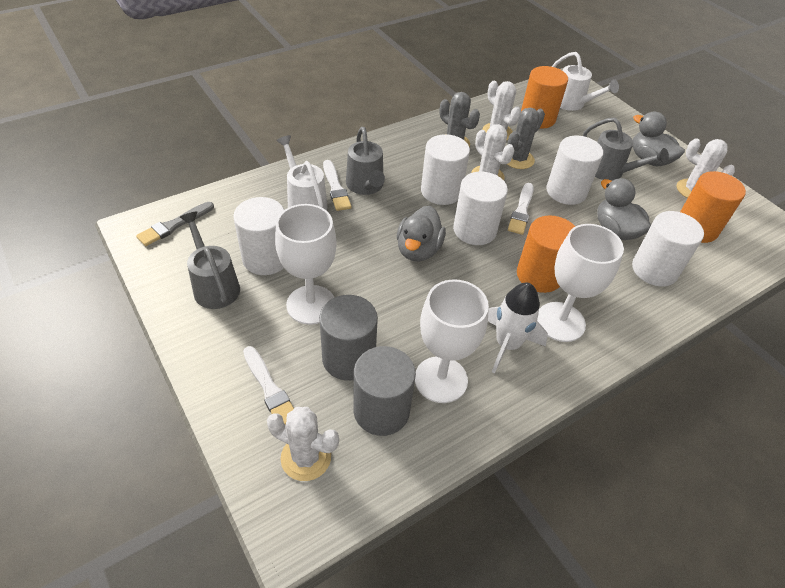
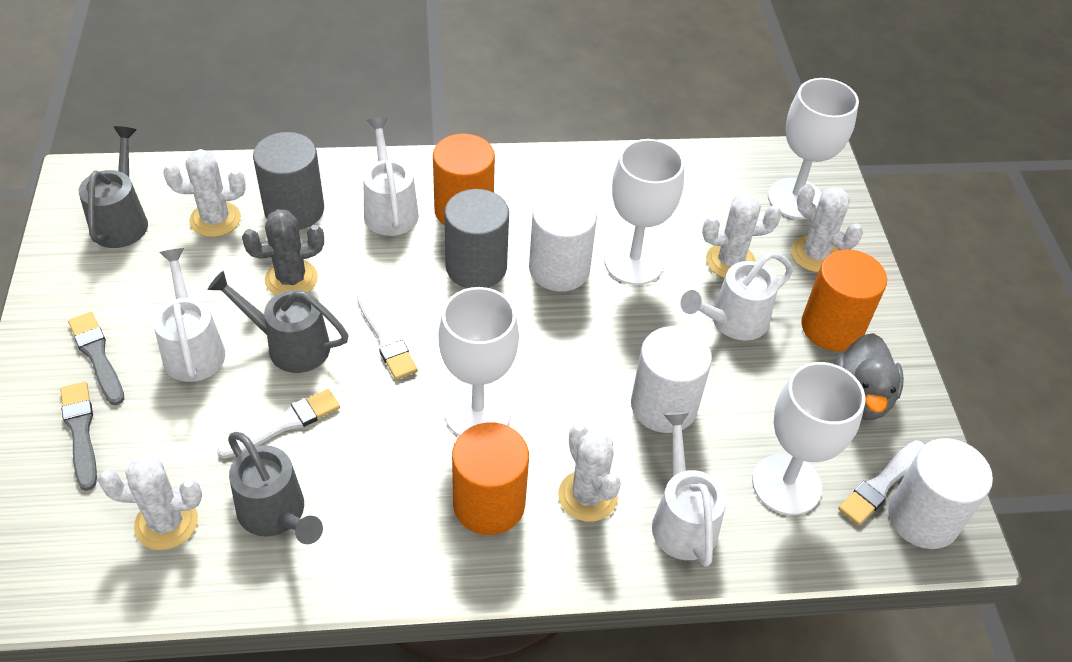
grey brush: 1 -> 2
grey cactus: 2 -> 1
grey duck: 3 -> 1
white cactus: 4 -> 5
white cylinder: 5 -> 3
white goblet: 3 -> 4
white rocket: 1 -> 0
white watering can: 2 -> 4

